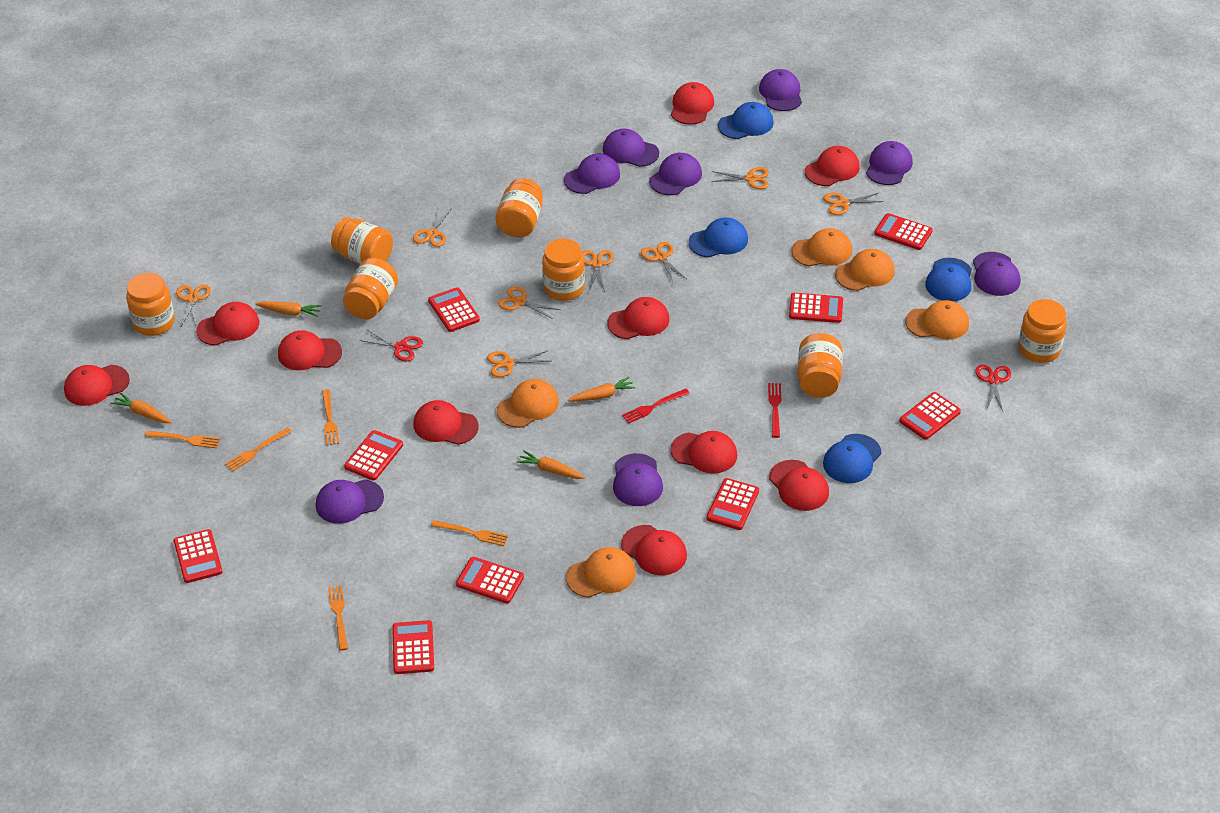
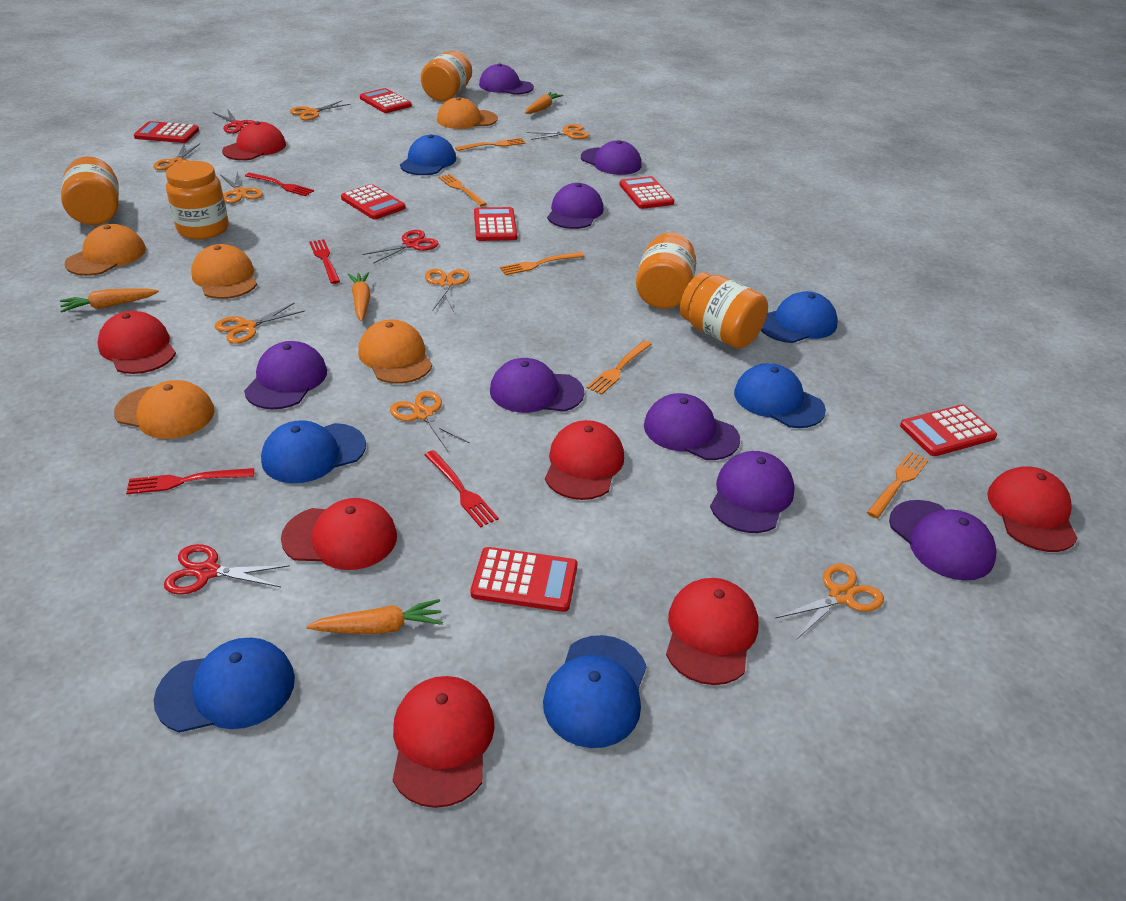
blue cap: 4 -> 6
orange jar: 7 -> 5
red calculator: 9 -> 7
red cap: 10 -> 7
red fork: 2 -> 4
red scissors: 2 -> 3

